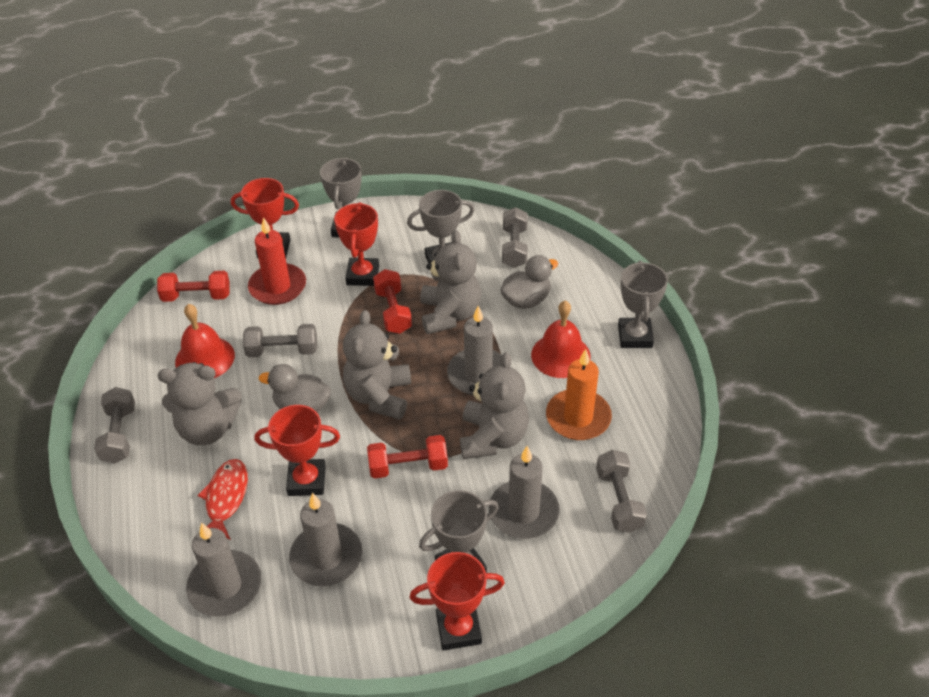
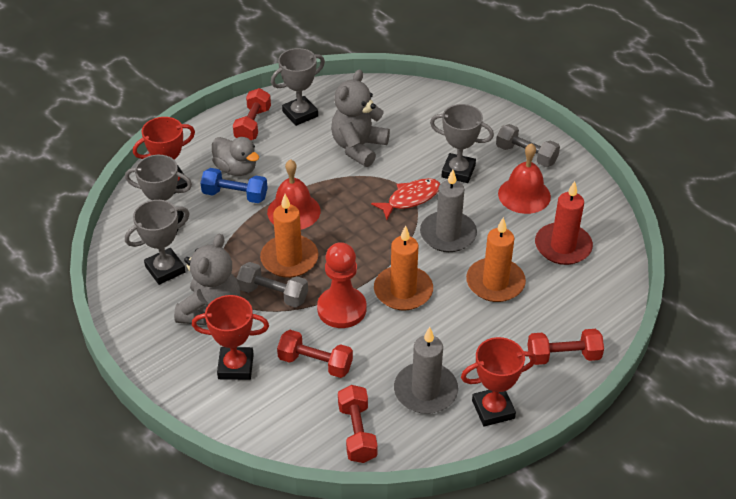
blue dumbbell: 0 -> 1
grey candle: 4 -> 2
grey duck: 2 -> 1
grey dumbbell: 4 -> 2
grey teddy bear: 4 -> 2
orange candle: 1 -> 3
red dumbbell: 3 -> 4
red pawn: 0 -> 1
red trophy: 4 -> 3

